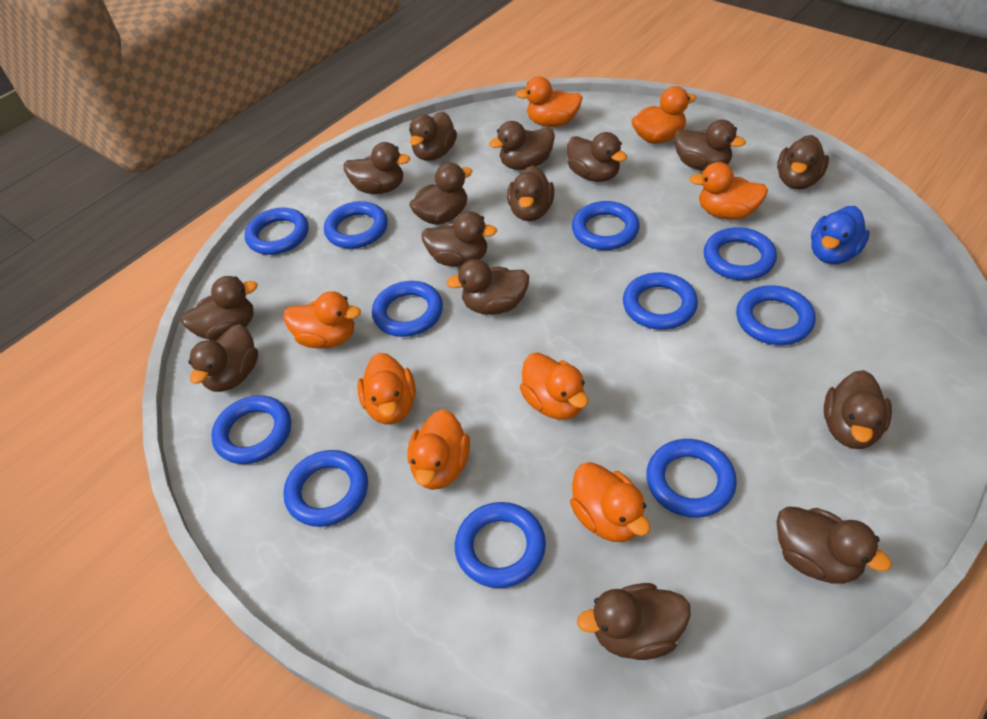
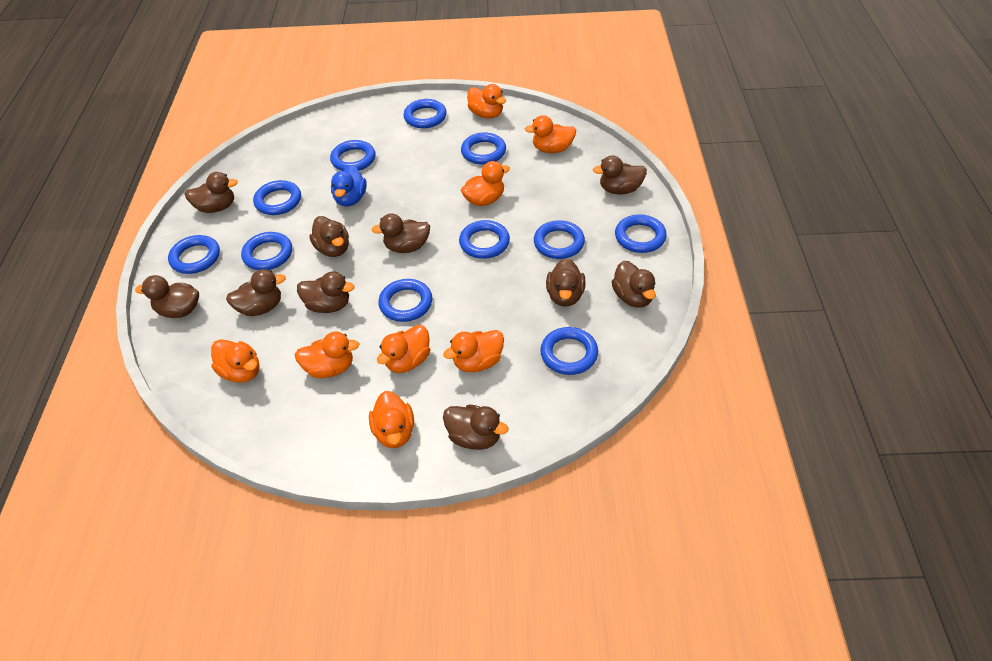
brown duck: 15 -> 10

